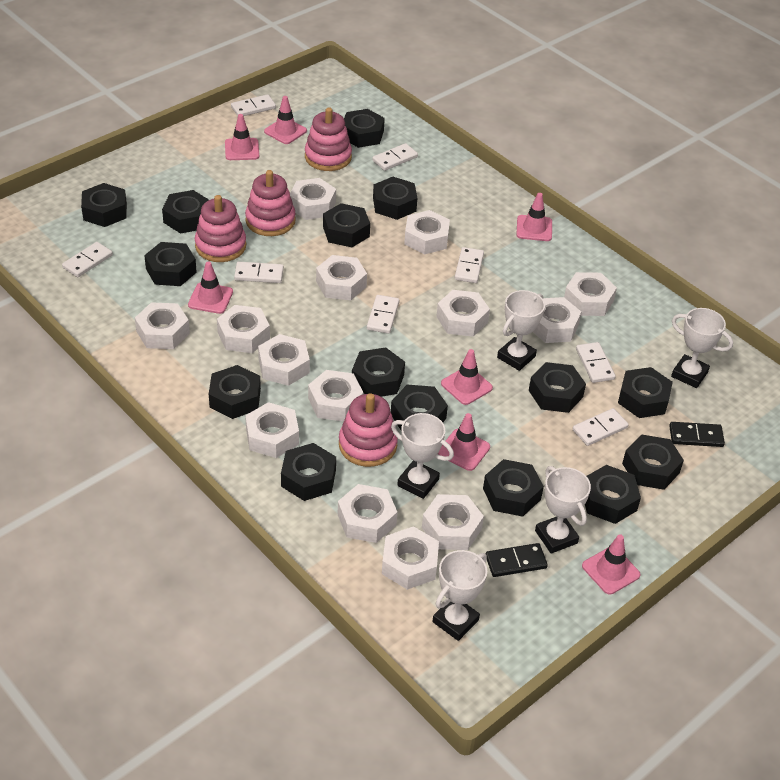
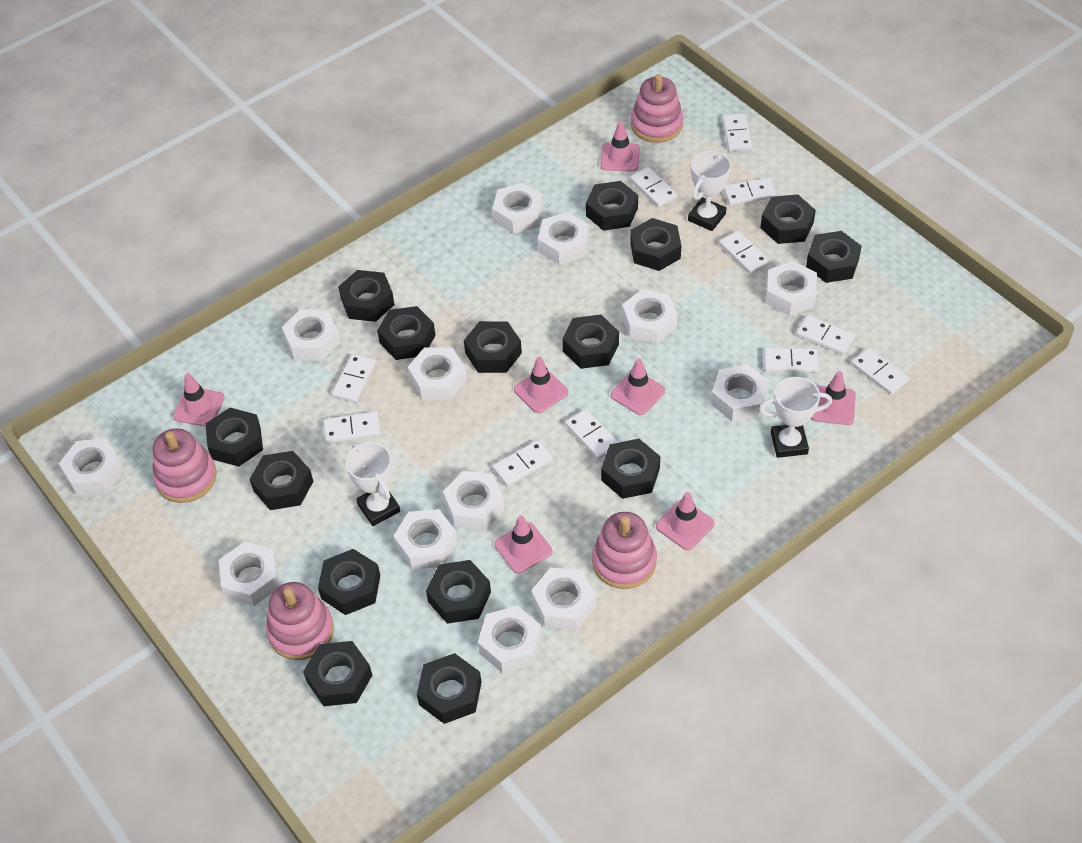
black domino: 2 -> 0
white domino: 8 -> 11
white nut: 14 -> 13
white trophy: 5 -> 3

